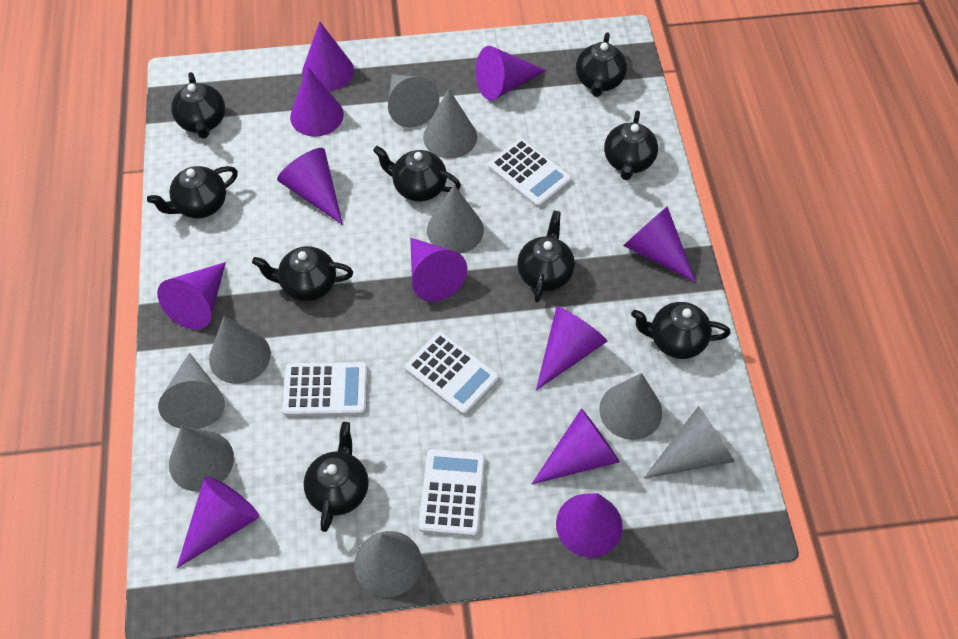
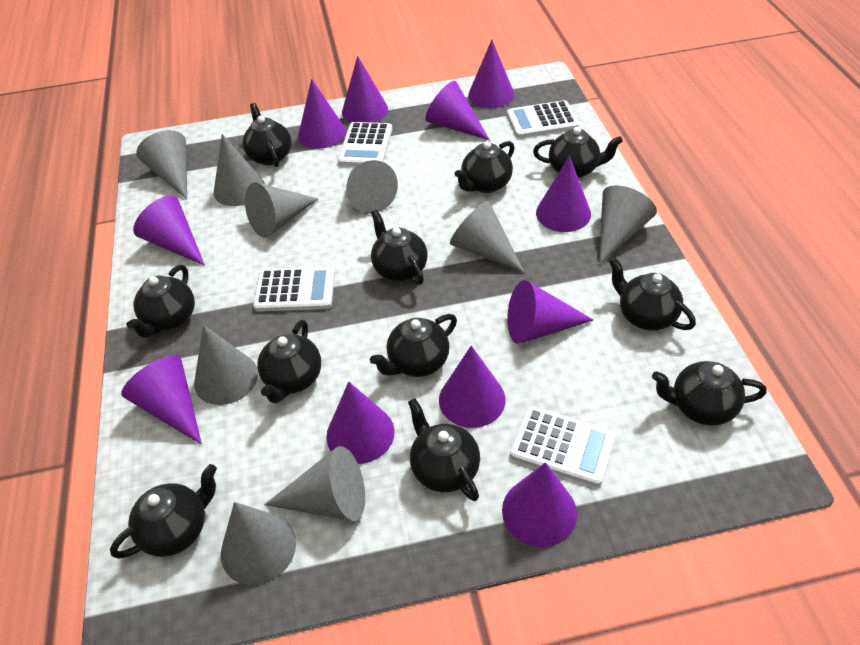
black teapot: 9 -> 11

